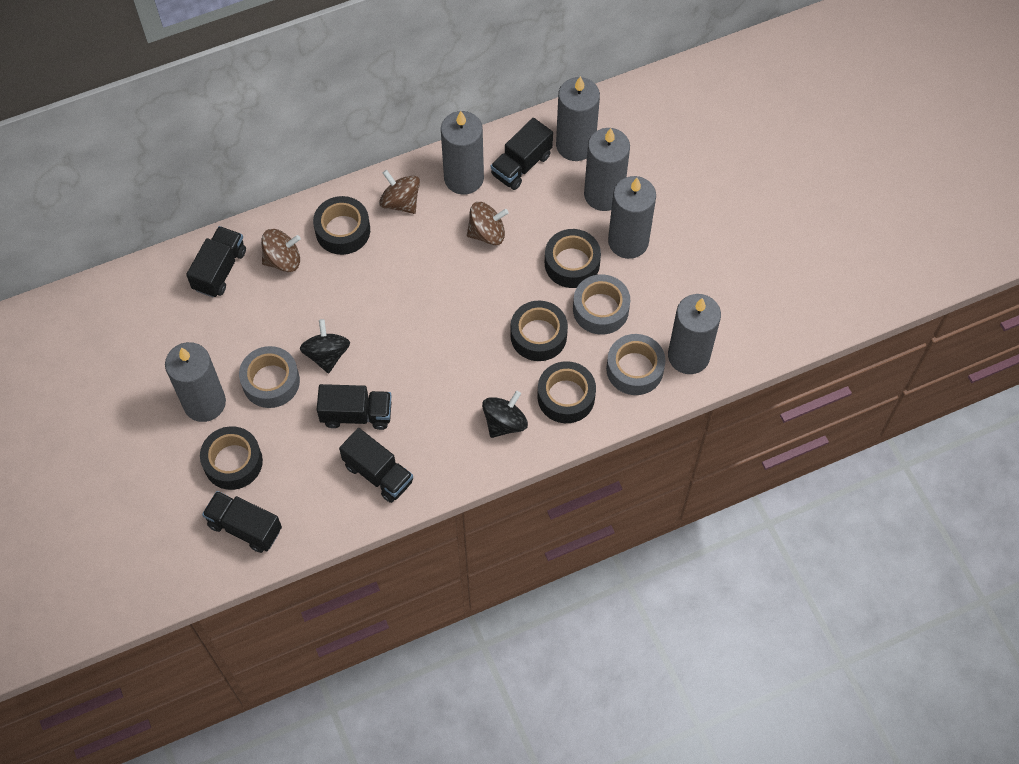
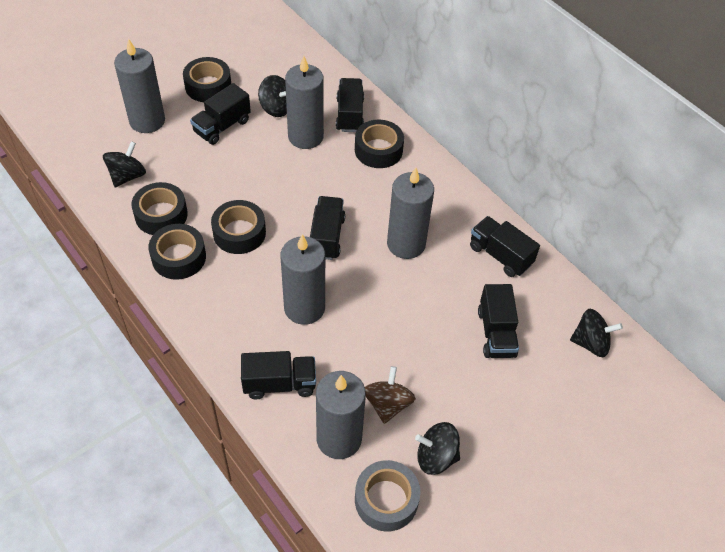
black spinning top: 2 -> 4
black truck: 5 -> 6
brown spinning top: 3 -> 1
grey candle: 6 -> 5
grey tape: 3 -> 1

